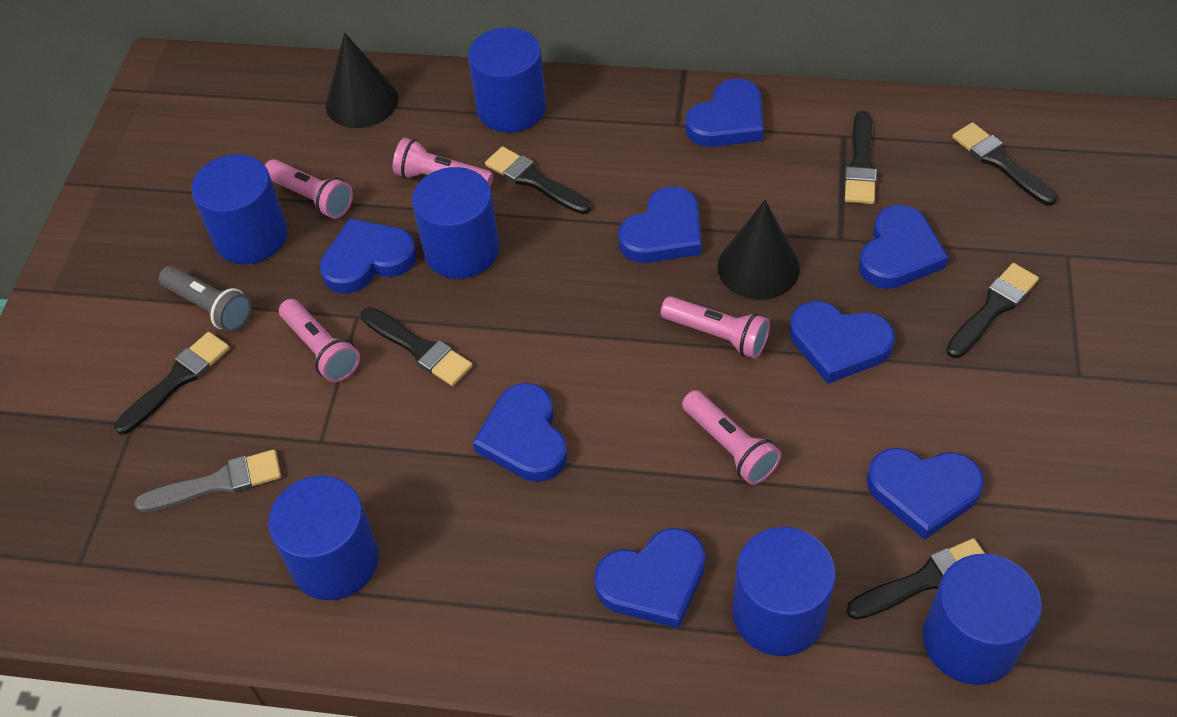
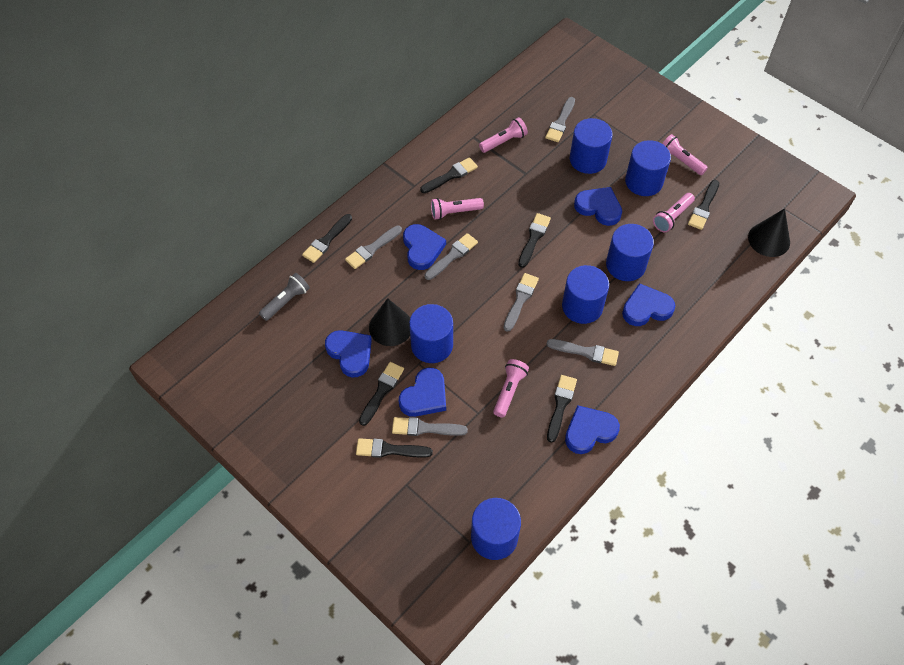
blue heart: 8 -> 6
grey brush: 1 -> 6

